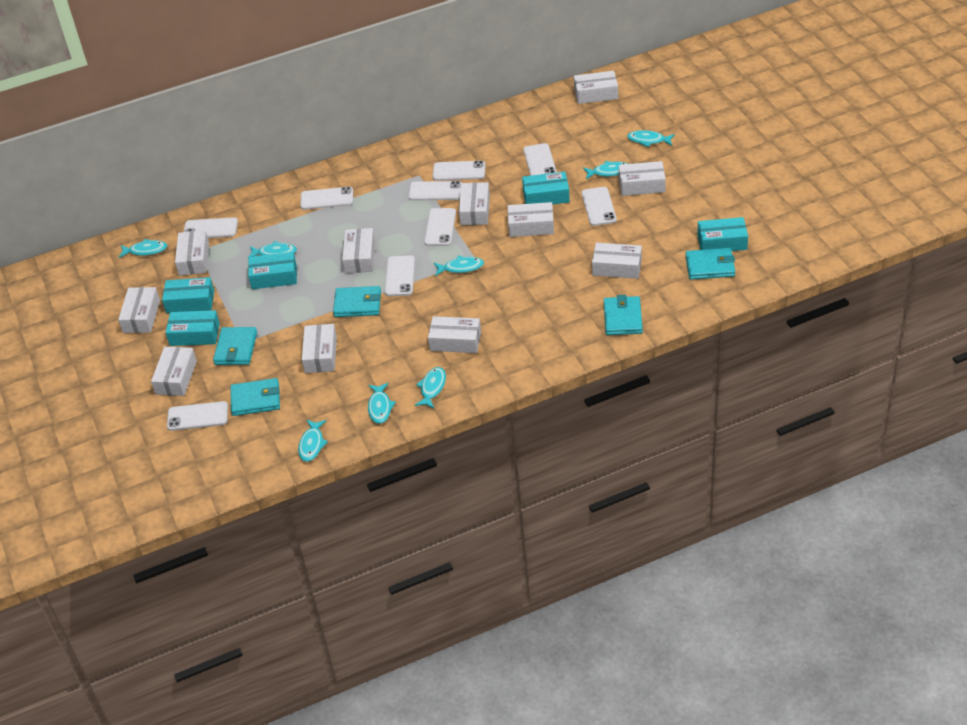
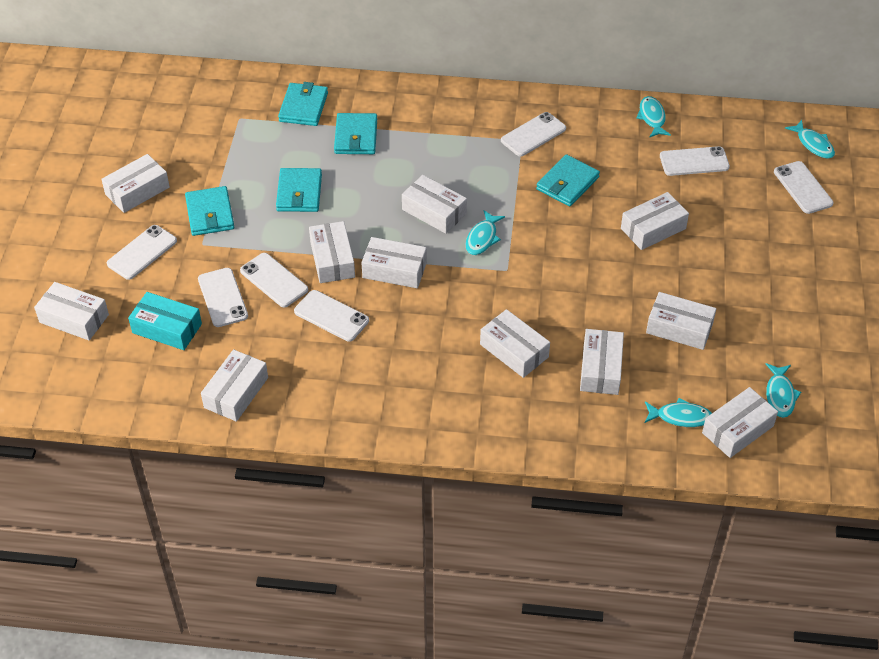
turquoise box: 5 -> 1
turquoise fish: 8 -> 5
white phone: 9 -> 7

